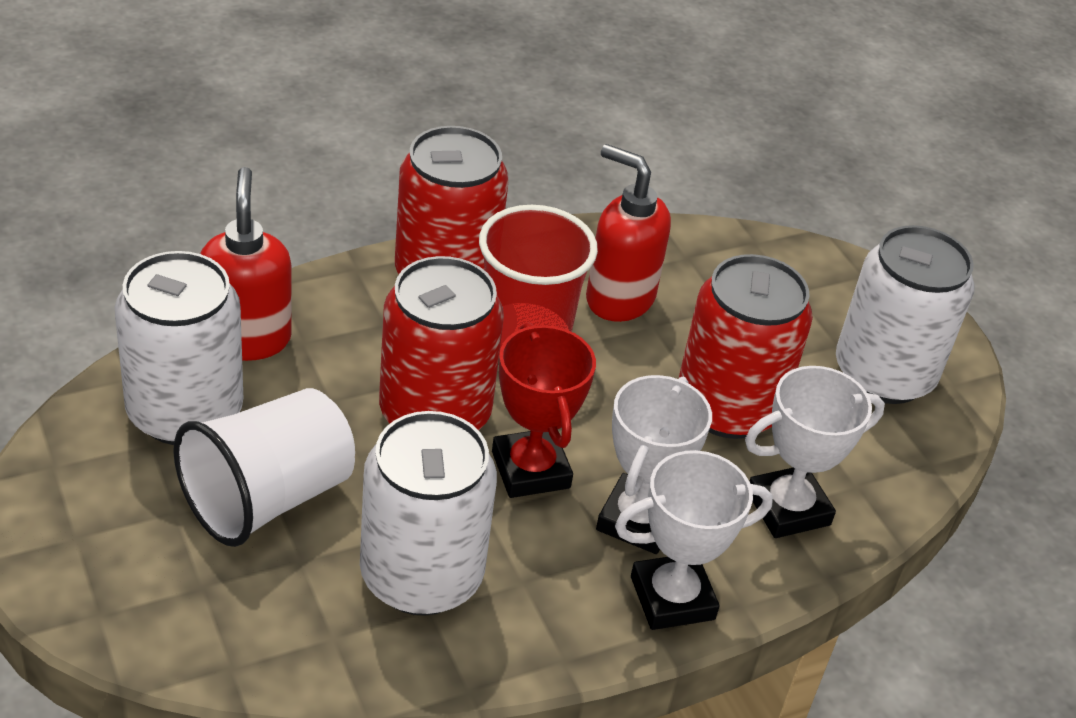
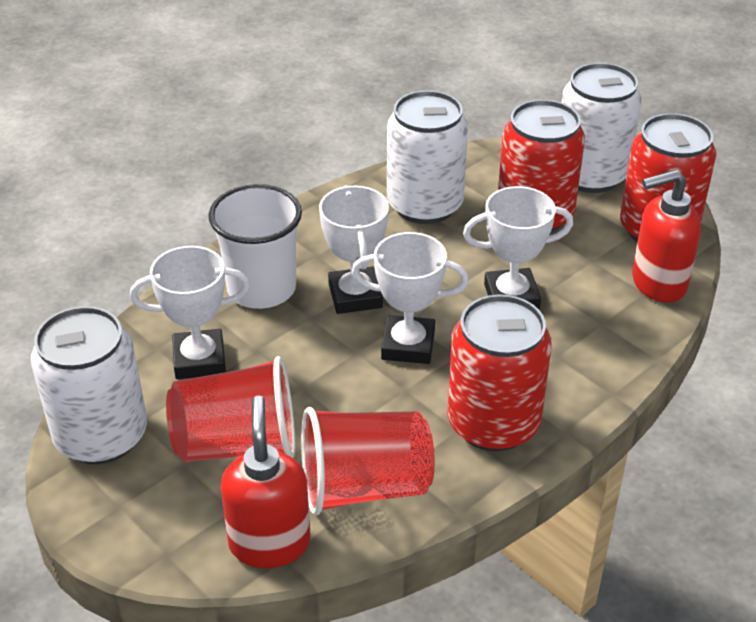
red cup: 1 -> 2
red trophy: 1 -> 0
white trophy: 3 -> 4

